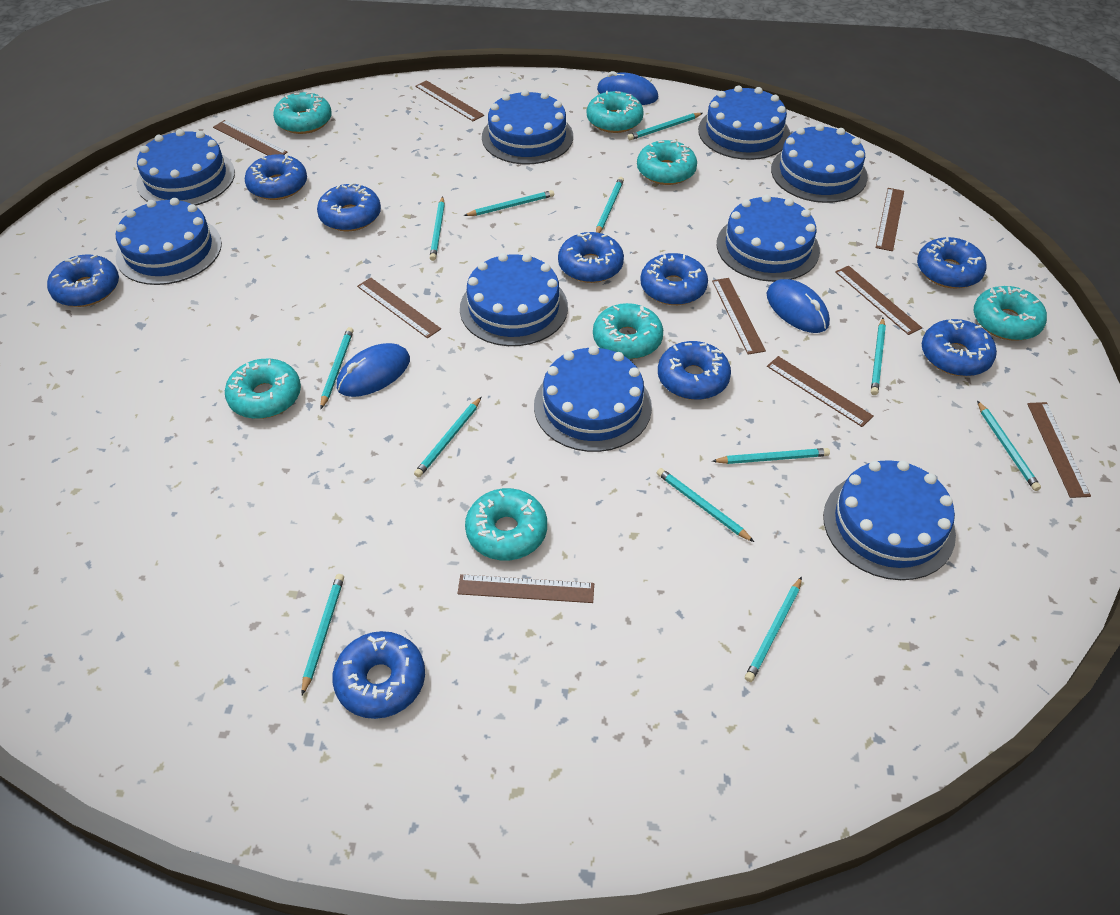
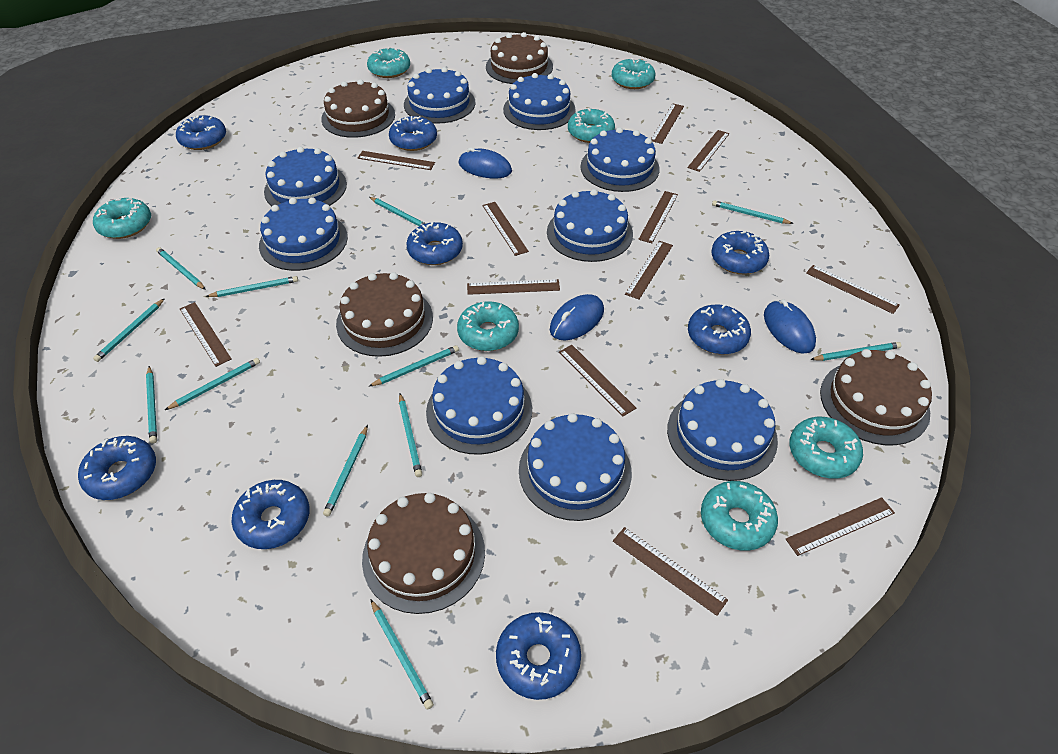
blue donut: 9 -> 8
brown cake: 0 -> 5
brown ruler: 9 -> 12

